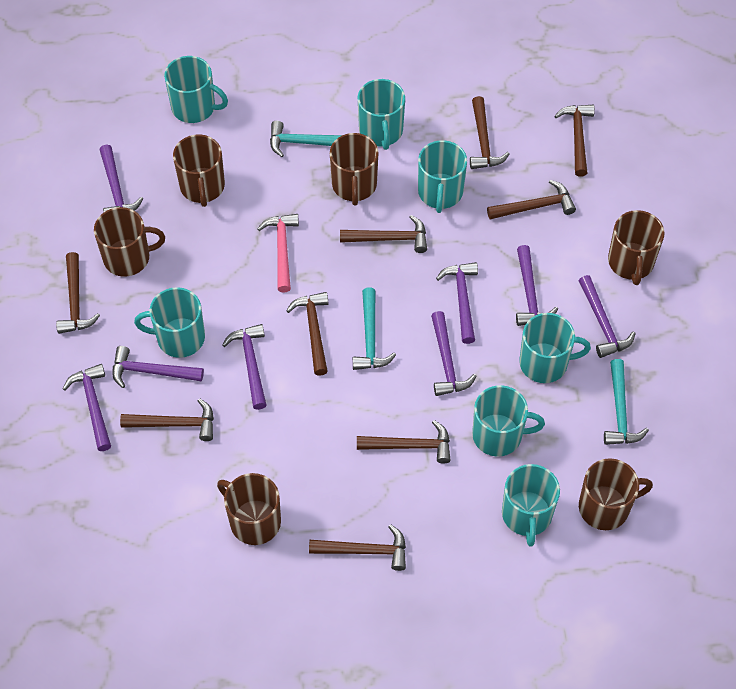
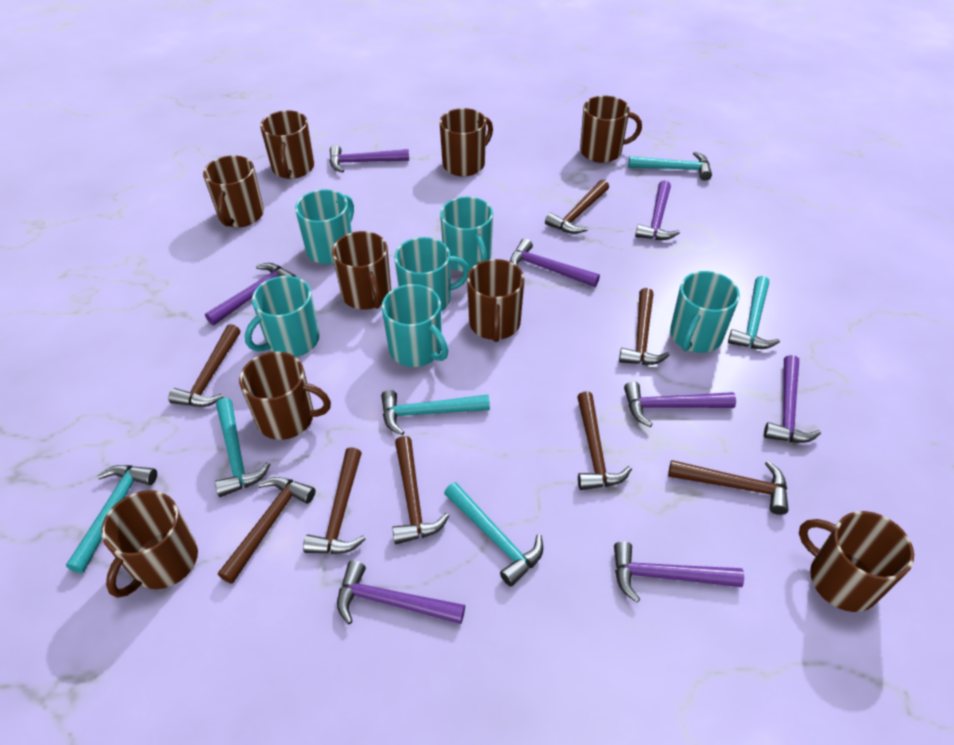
brown hammer: 9 -> 8
brown mug: 6 -> 9
pink hammer: 1 -> 0
turquoise hammer: 3 -> 6
turquoise mug: 7 -> 6

